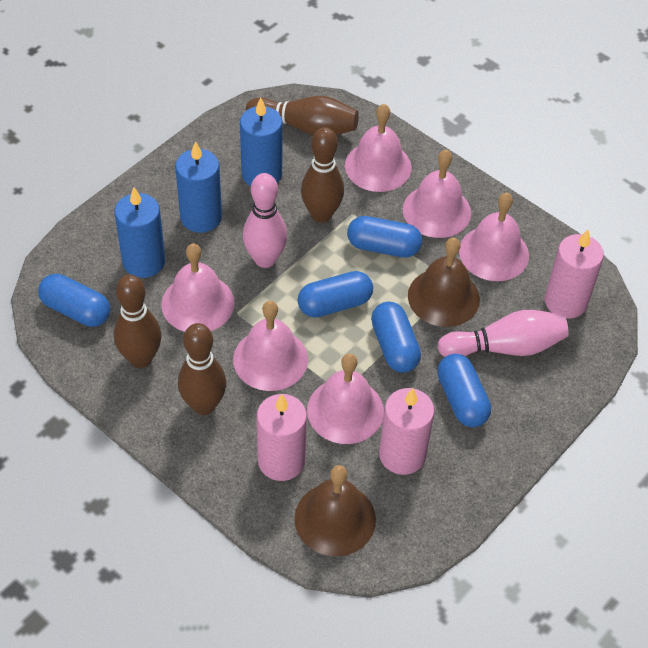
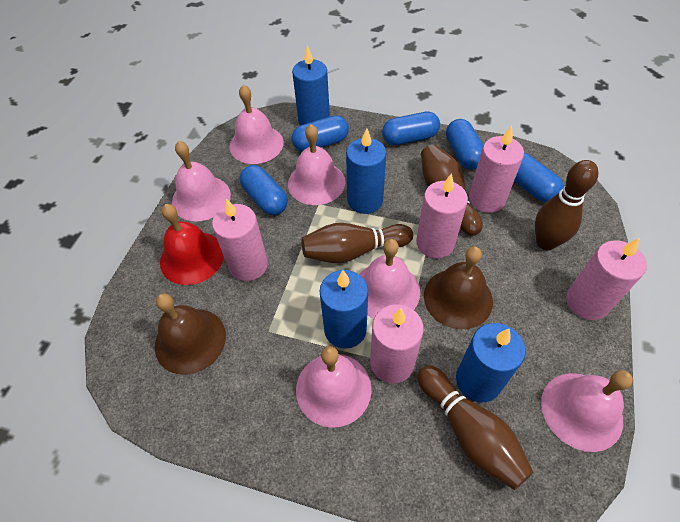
blue candle: 3 -> 4
pink bowling pin: 2 -> 0
pink candle: 3 -> 5
red bell: 0 -> 1

